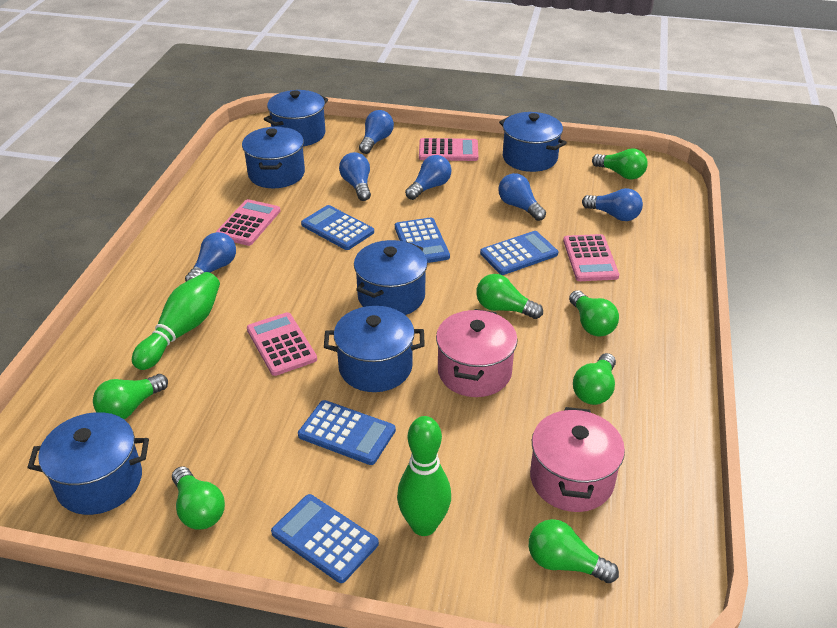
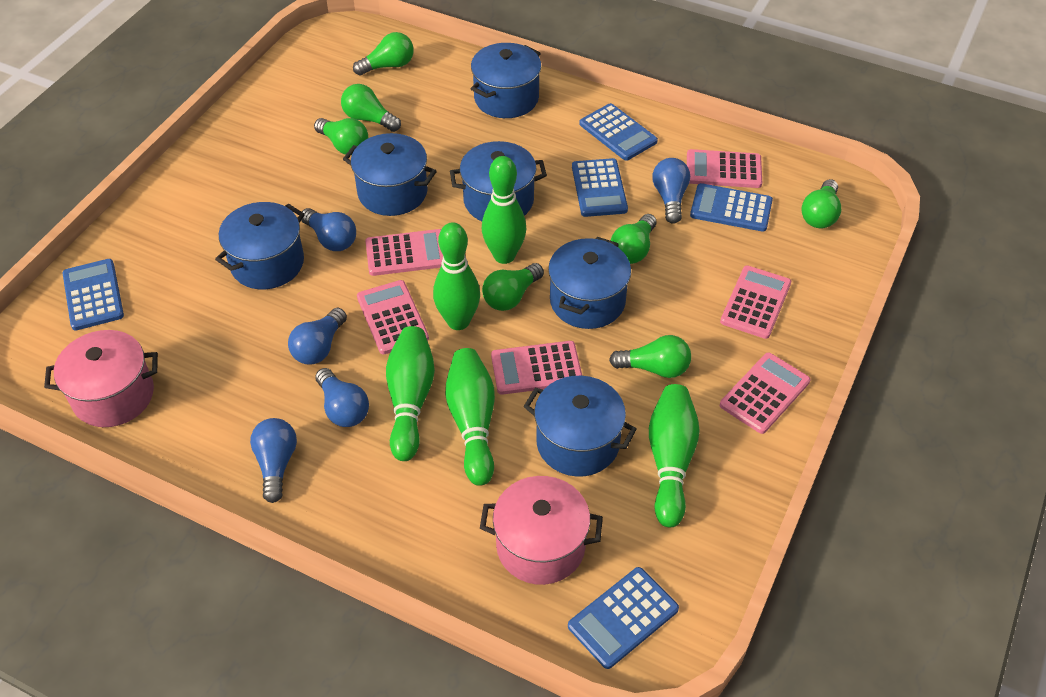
blue light bulb: 6 -> 5
green bowling pin: 2 -> 5
pink calculator: 4 -> 6

